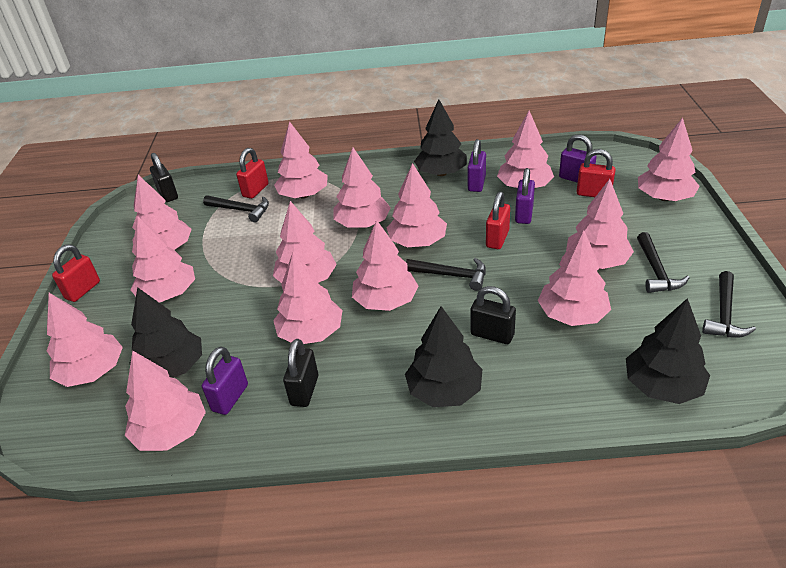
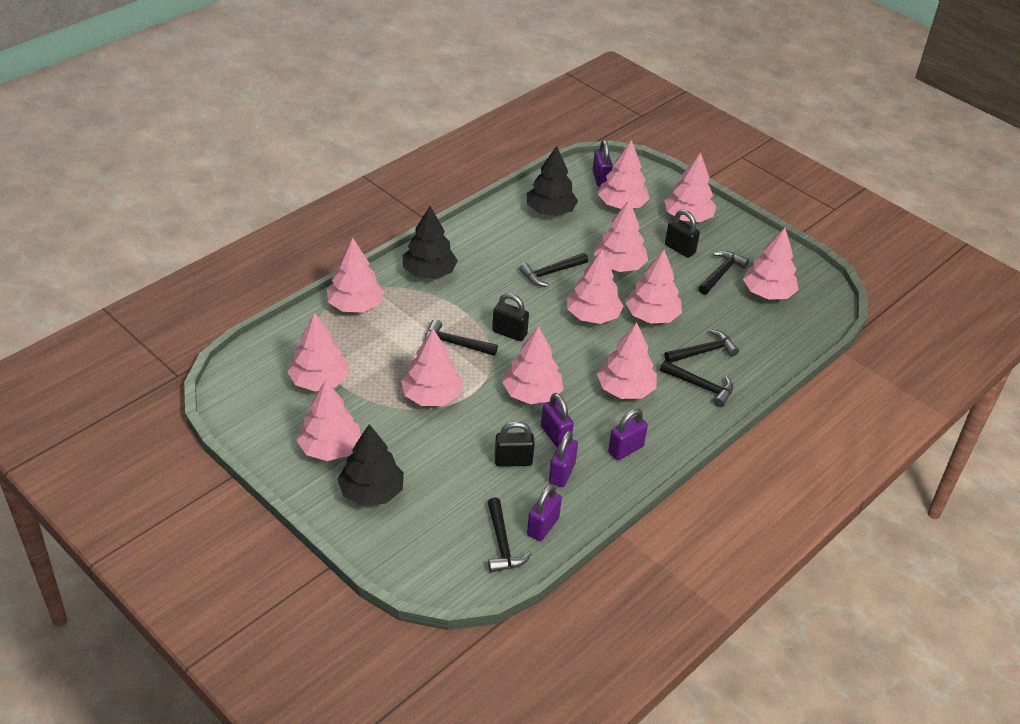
black hammer: 4 -> 6
black tree: 4 -> 3
pink tree: 14 -> 12
purple padlock: 4 -> 5
red padlock: 4 -> 0

